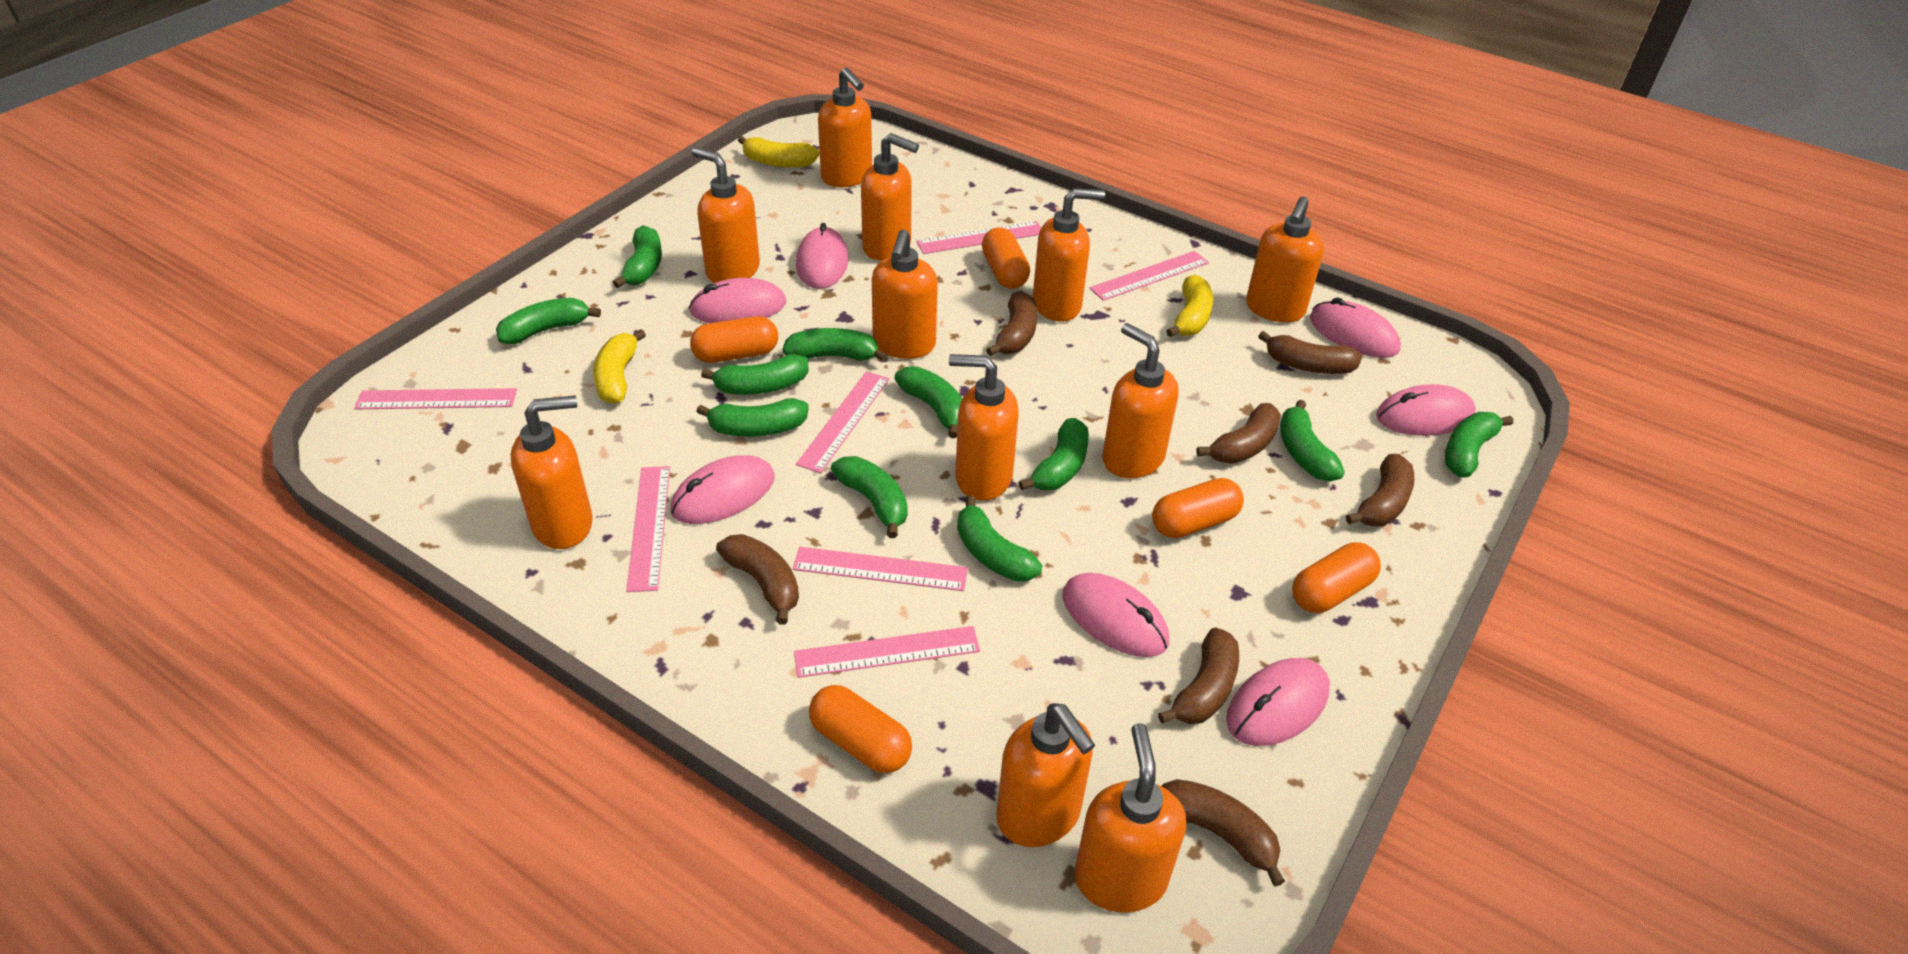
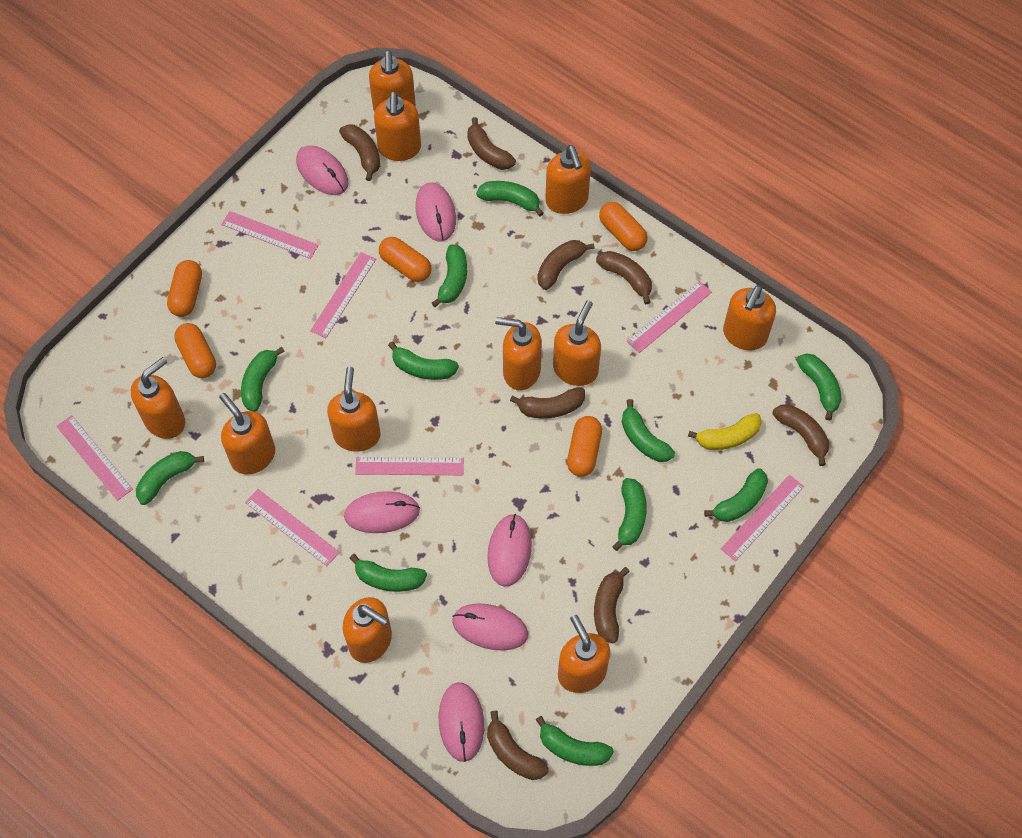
brown banana: 7 -> 8
pink mouse: 7 -> 6
yellow banana: 3 -> 1

